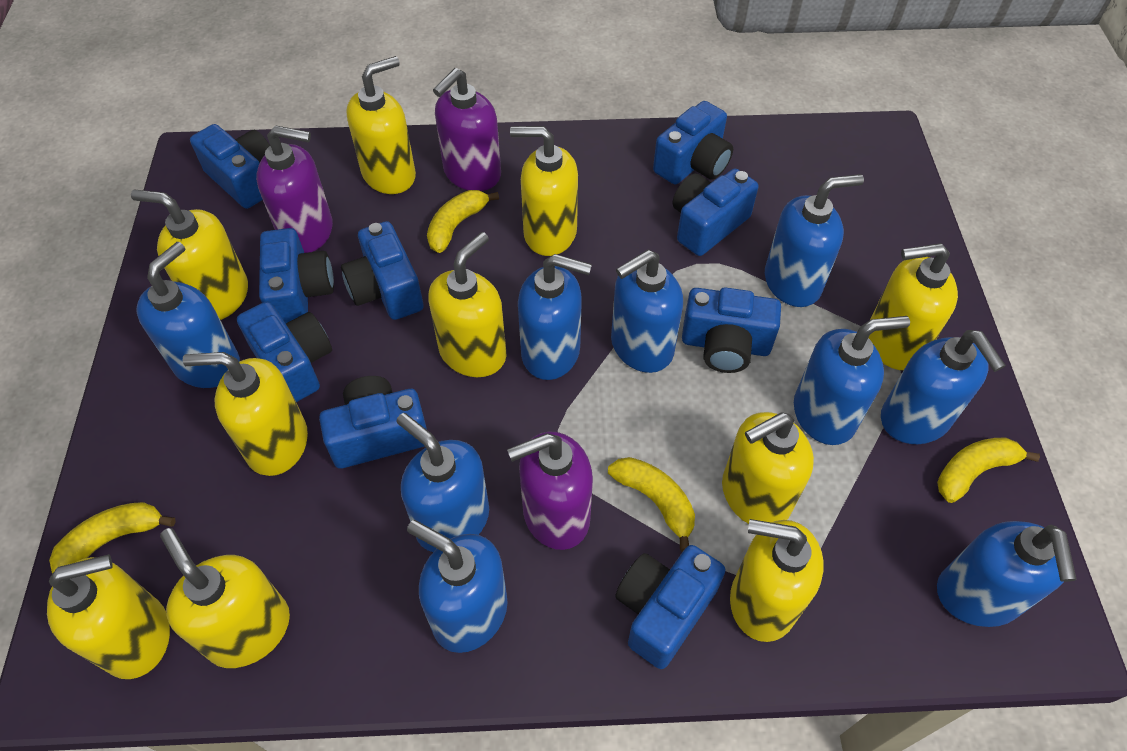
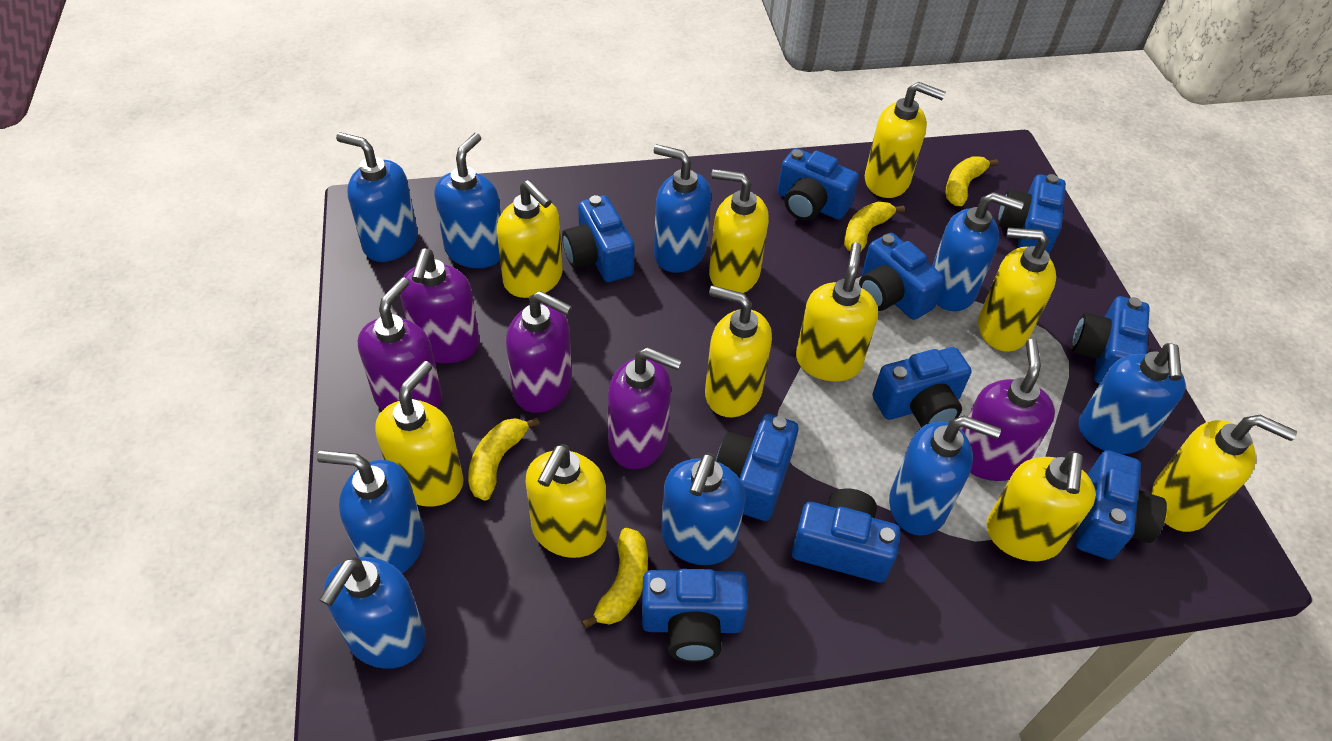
blue camera: 9 -> 10
purple soap dispenser: 3 -> 5

